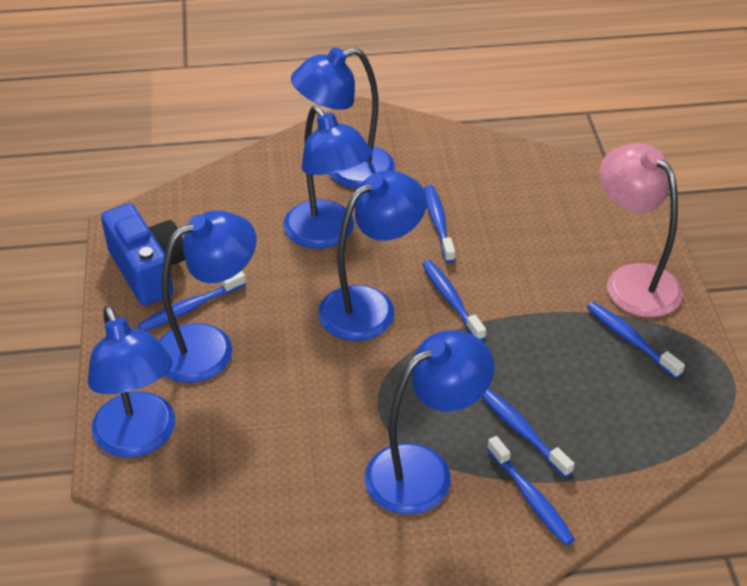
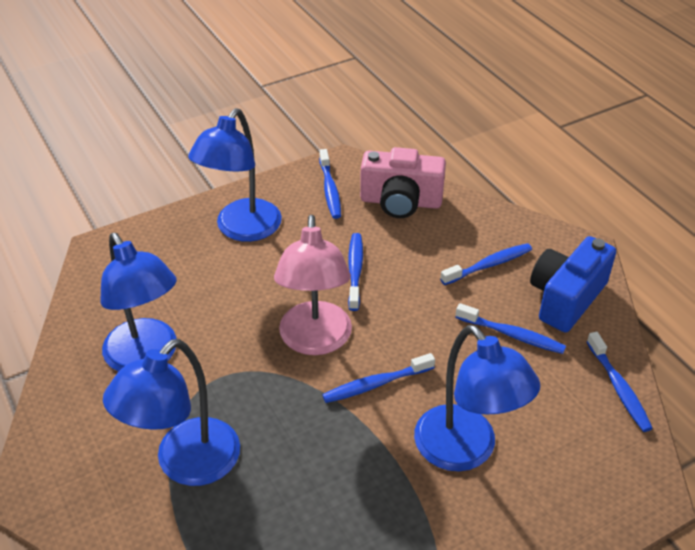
blue lamp: 6 -> 4
pink camera: 0 -> 1

